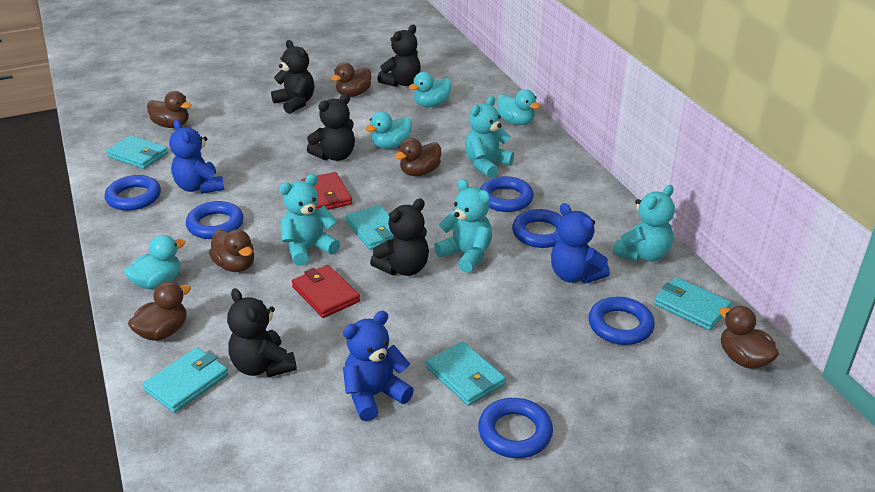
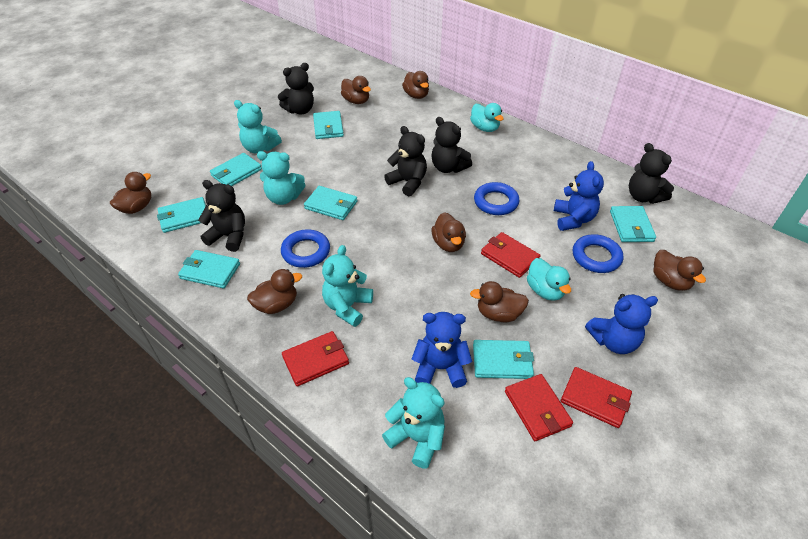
blue ring: 6 -> 3
brown duck: 6 -> 7
red wallet: 2 -> 4
turquoise duck: 4 -> 2
turquoise wallet: 5 -> 7

